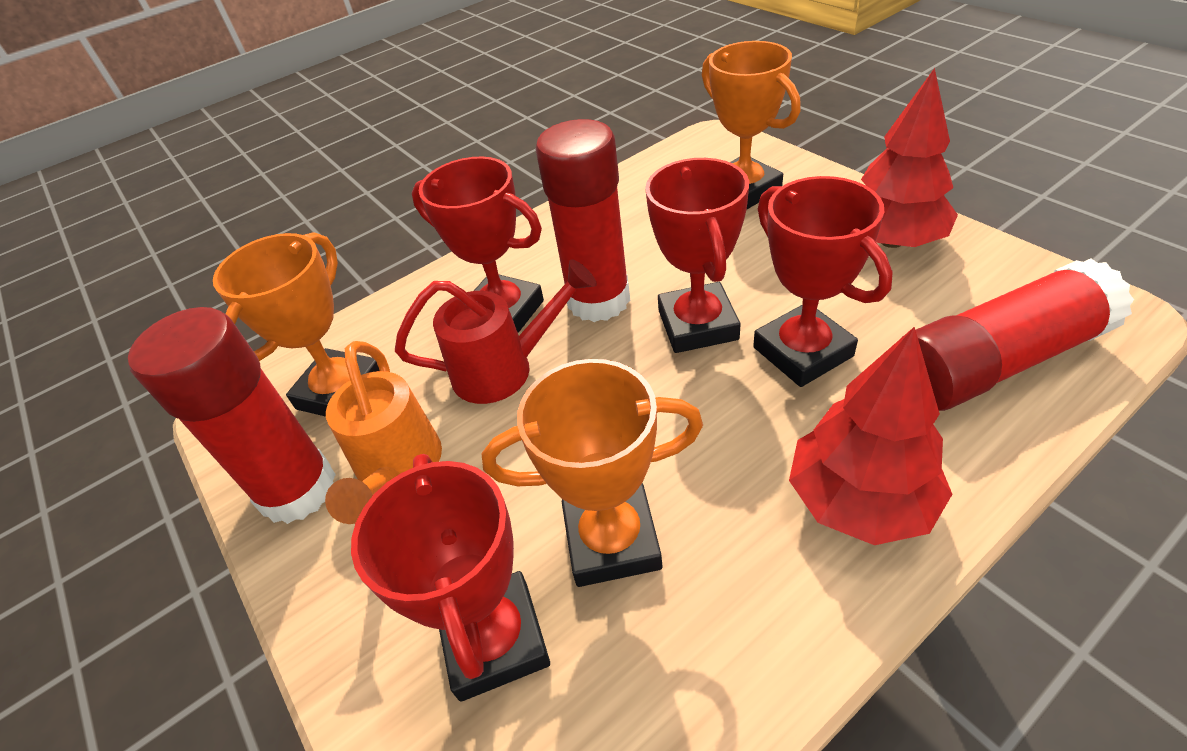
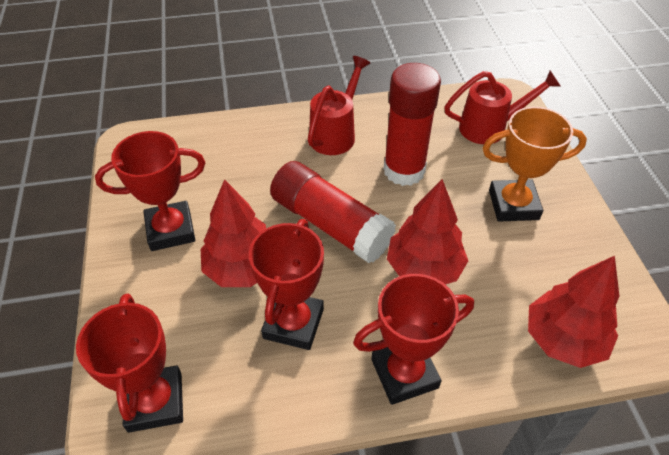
orange trophy: 3 -> 1
orange watering can: 1 -> 0
red glue stick: 3 -> 2
red tree: 2 -> 3
red watering can: 1 -> 2

